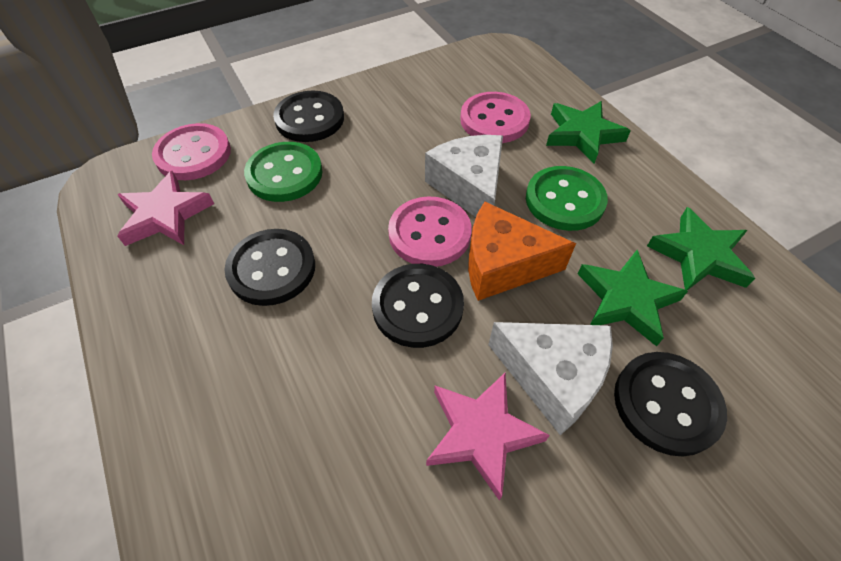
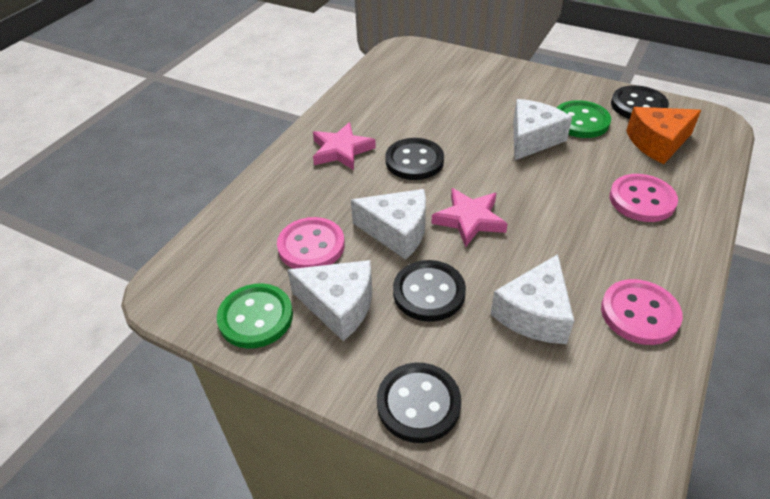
green star: 3 -> 0
white cheese: 2 -> 4

